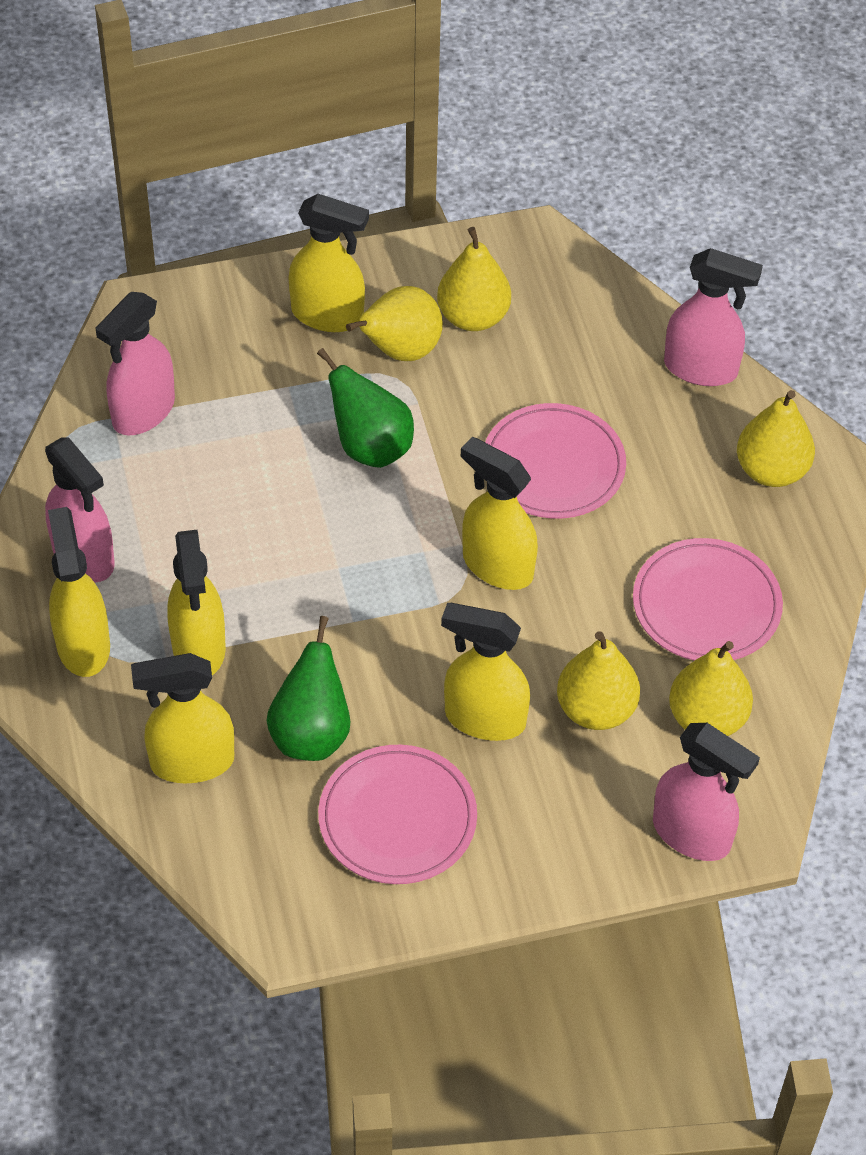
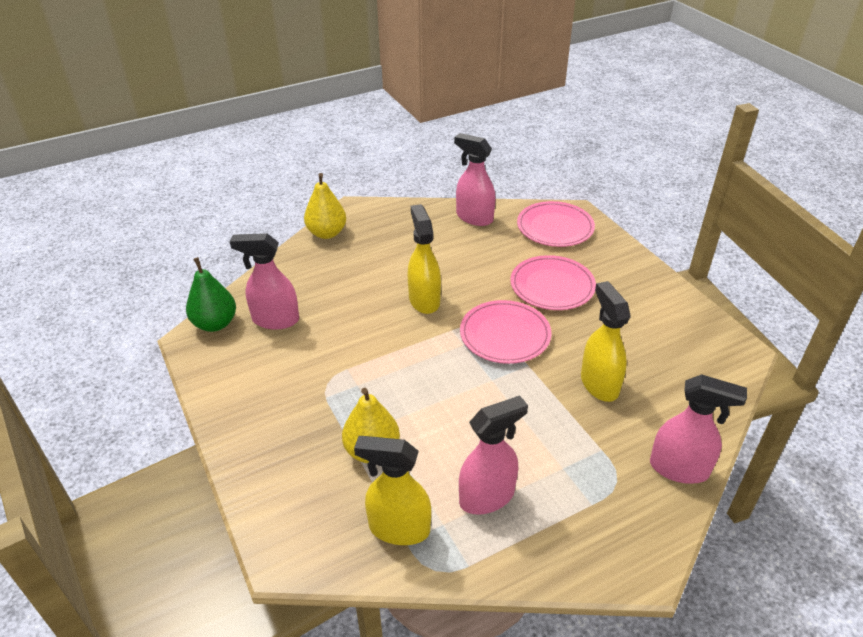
green pear: 2 -> 1
yellow pear: 5 -> 2
yellow spray bottle: 6 -> 3

